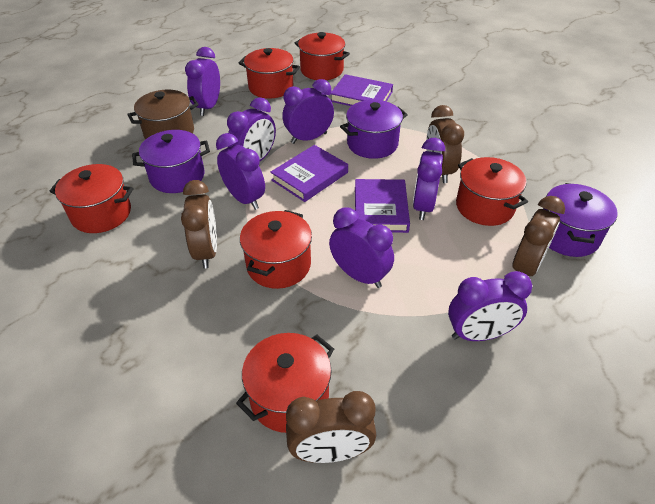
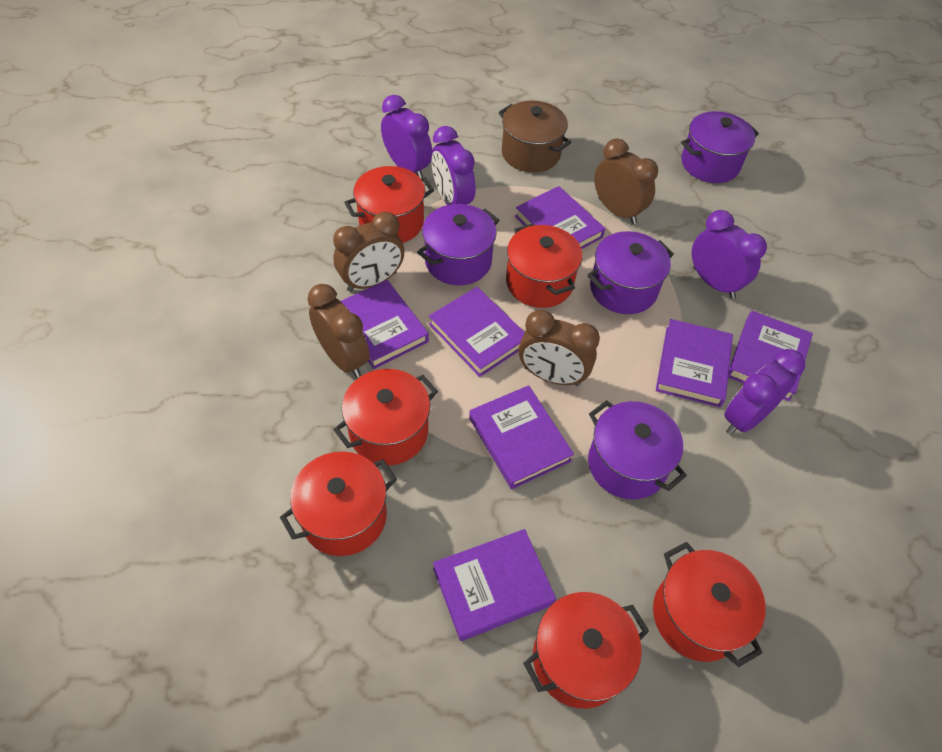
purple book: 3 -> 7
purple clock: 7 -> 4
purple pot: 3 -> 4

